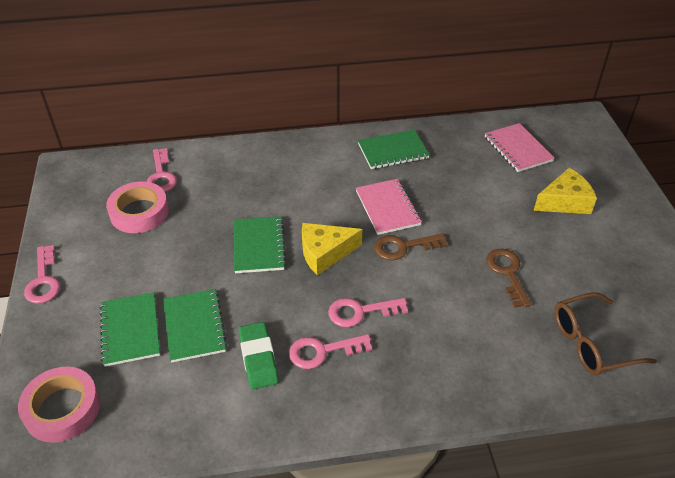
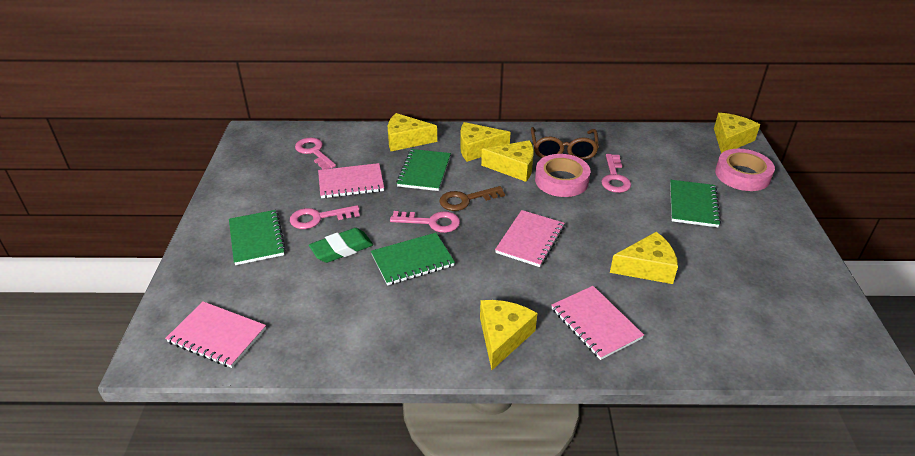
brown key: 2 -> 1
pink notebook: 2 -> 4
yellow cheese: 2 -> 6

